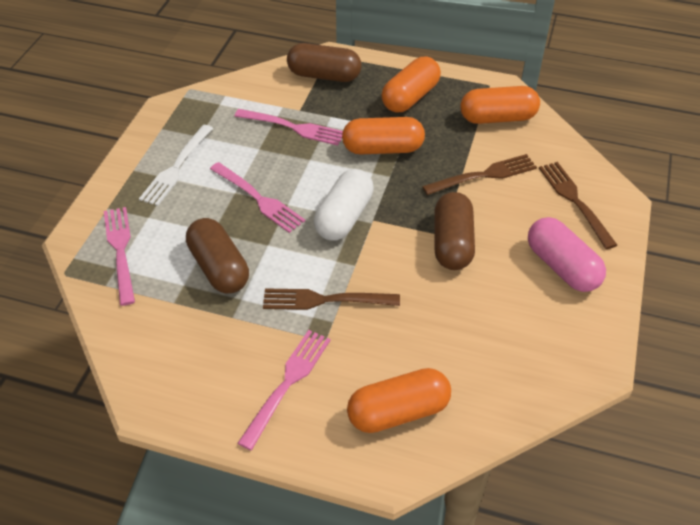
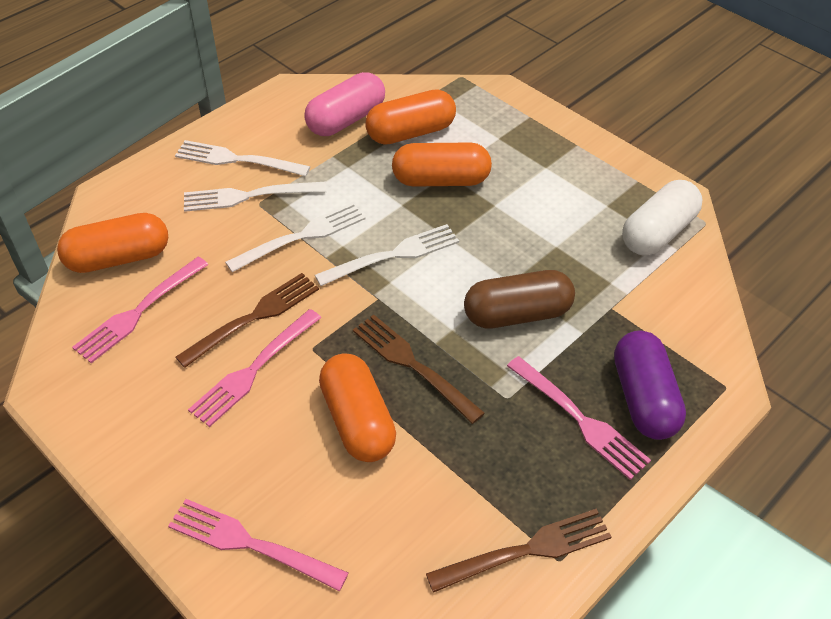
brown capsule: 3 -> 1
purple capsule: 0 -> 1
white fork: 1 -> 4

